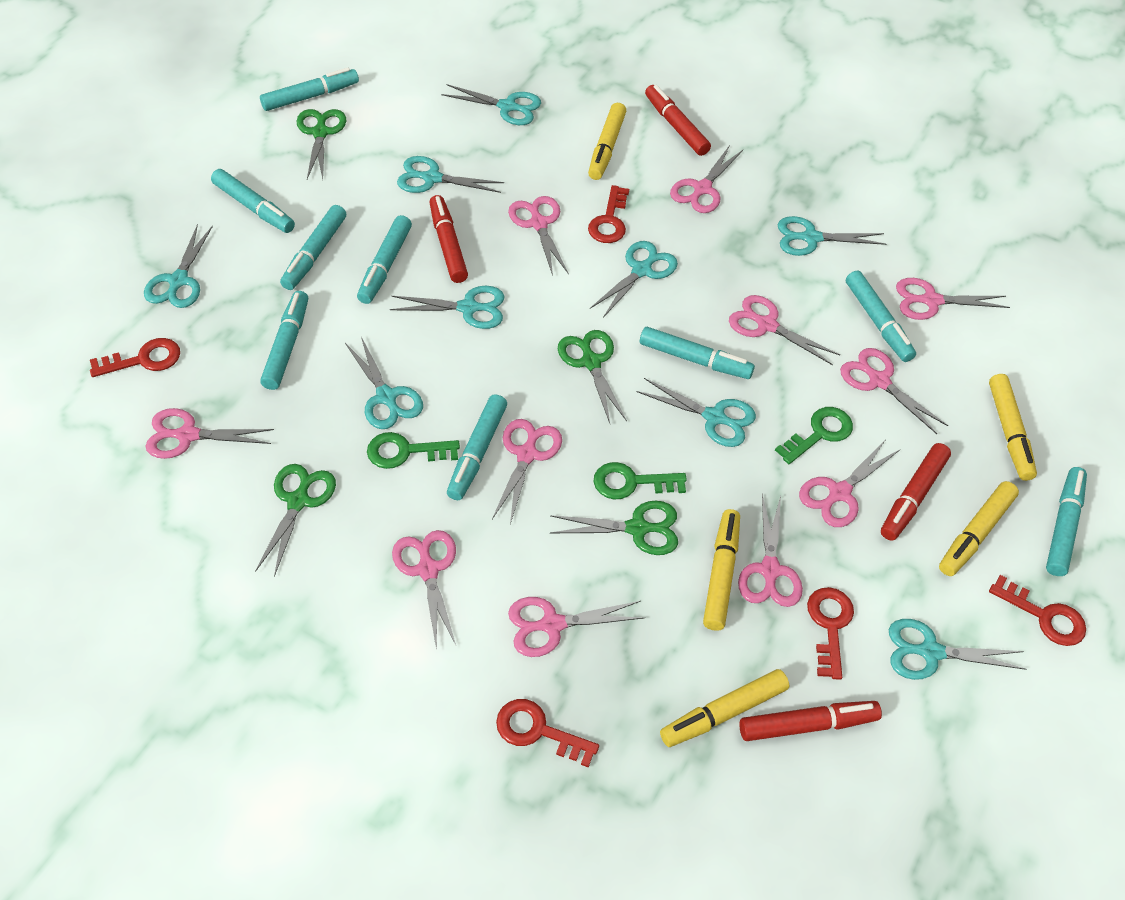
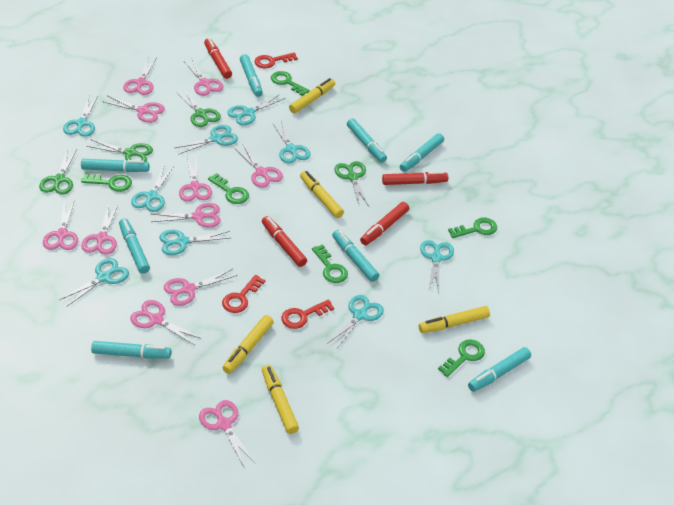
green key: 3 -> 6
red key: 5 -> 3
turquoise marker: 9 -> 8

